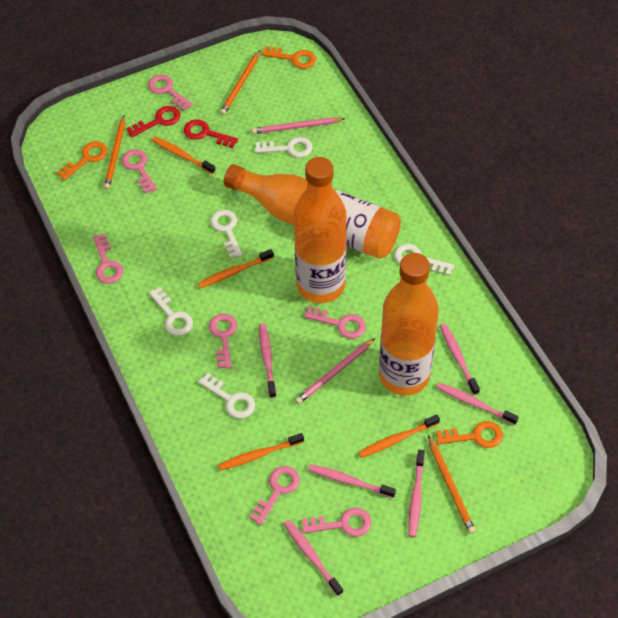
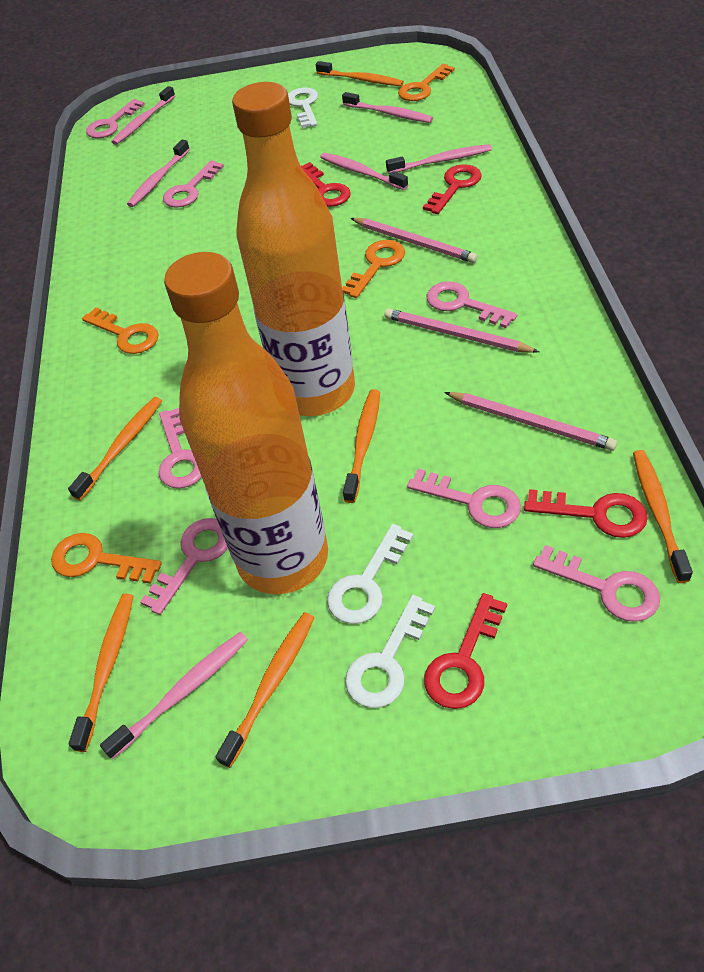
orange bottle: 3 -> 2
orange key: 3 -> 4
orange pencil: 3 -> 0
orange toothbrush: 4 -> 6
pink pencil: 2 -> 3
red key: 2 -> 4
white key: 5 -> 3

